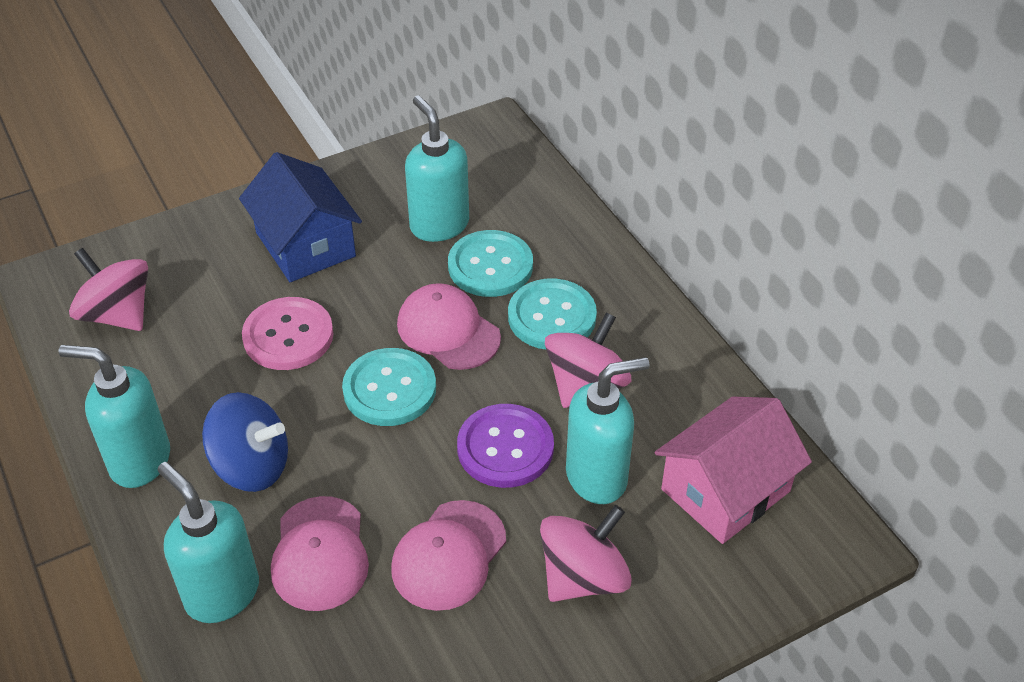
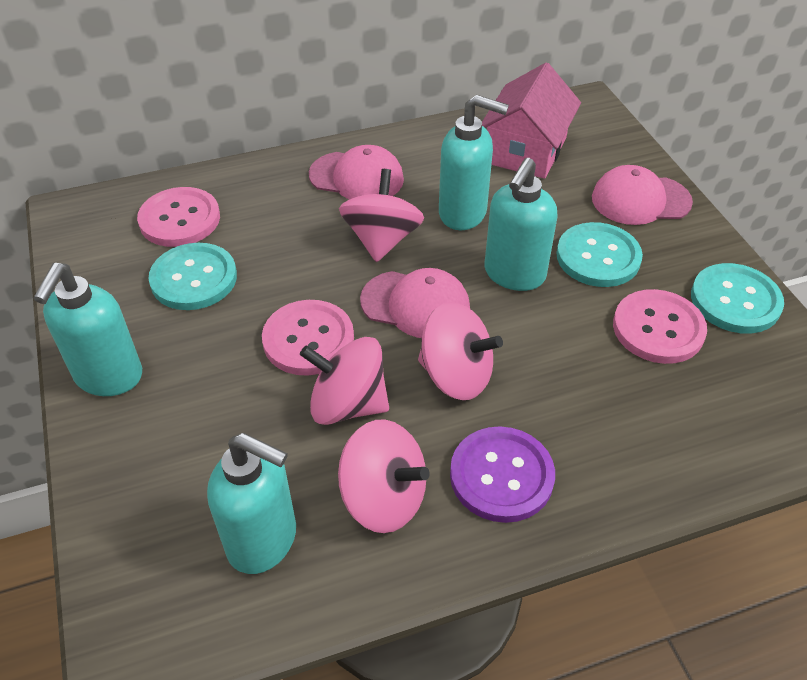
blue house: 1 -> 0
blue spinning top: 1 -> 0
pink button: 1 -> 3
pink spinning top: 3 -> 4

